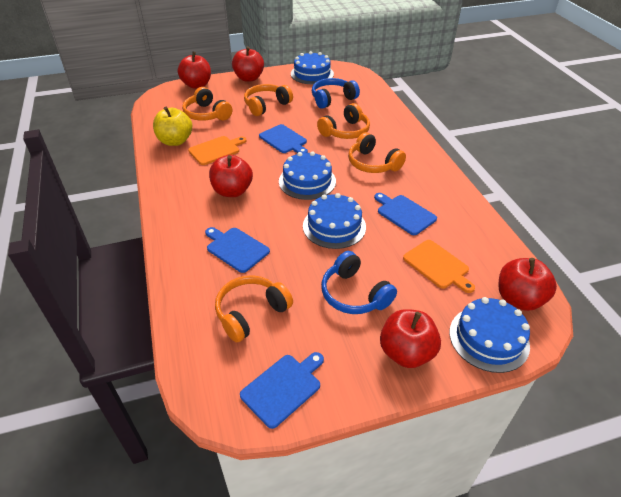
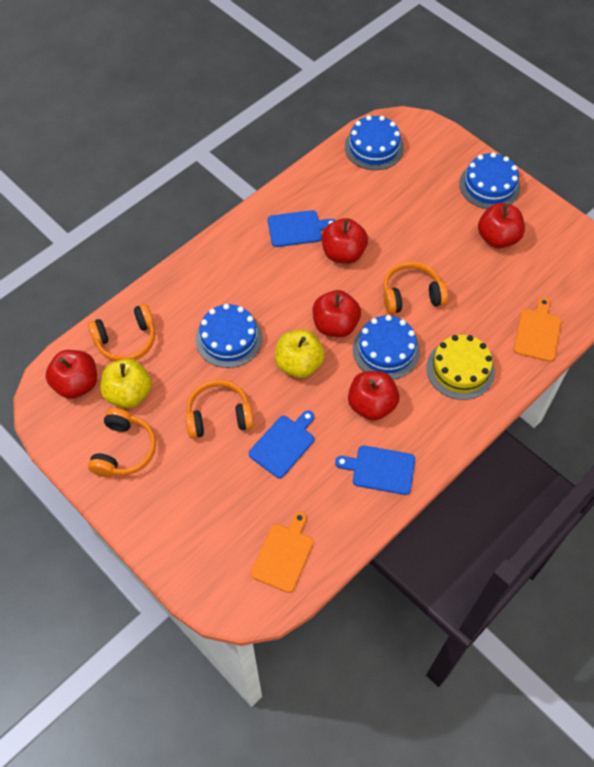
blue cutting board: 4 -> 3
blue headphones: 2 -> 0
orange headphones: 5 -> 4
yellow apple: 1 -> 2
yellow cake: 0 -> 1

